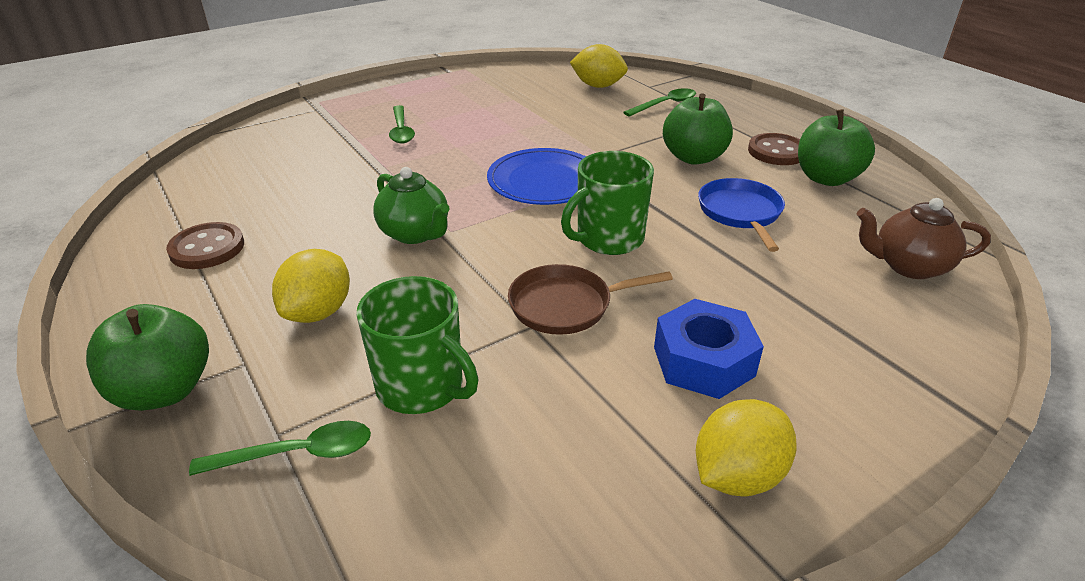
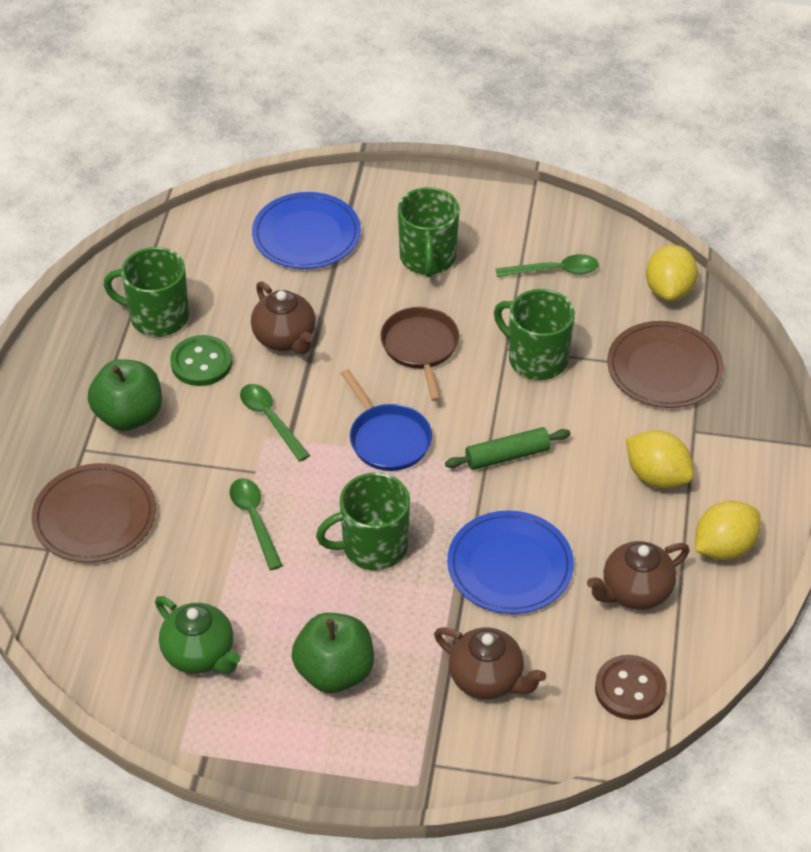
blue nut: 1 -> 0
blue plate: 1 -> 2
brown button: 2 -> 1
brown plate: 0 -> 2
brown teapot: 1 -> 3
green apple: 3 -> 2
green button: 0 -> 1
green mug: 2 -> 4
green rolling pin: 0 -> 1

